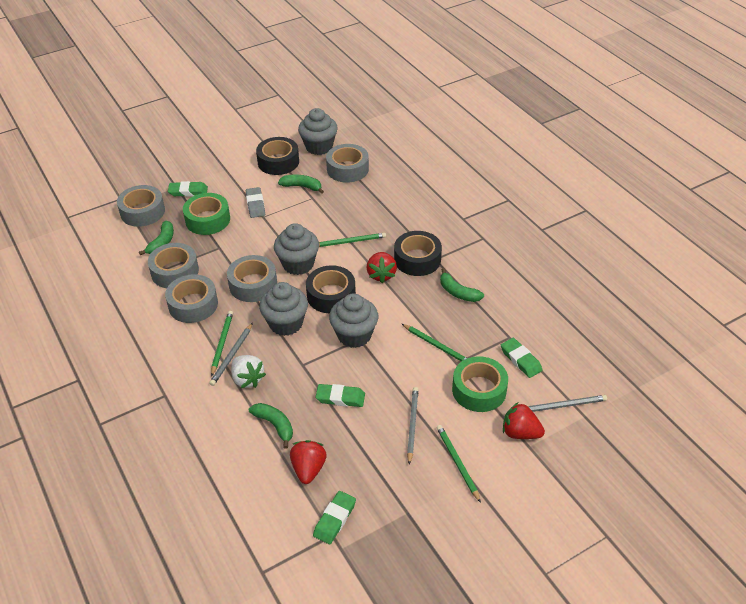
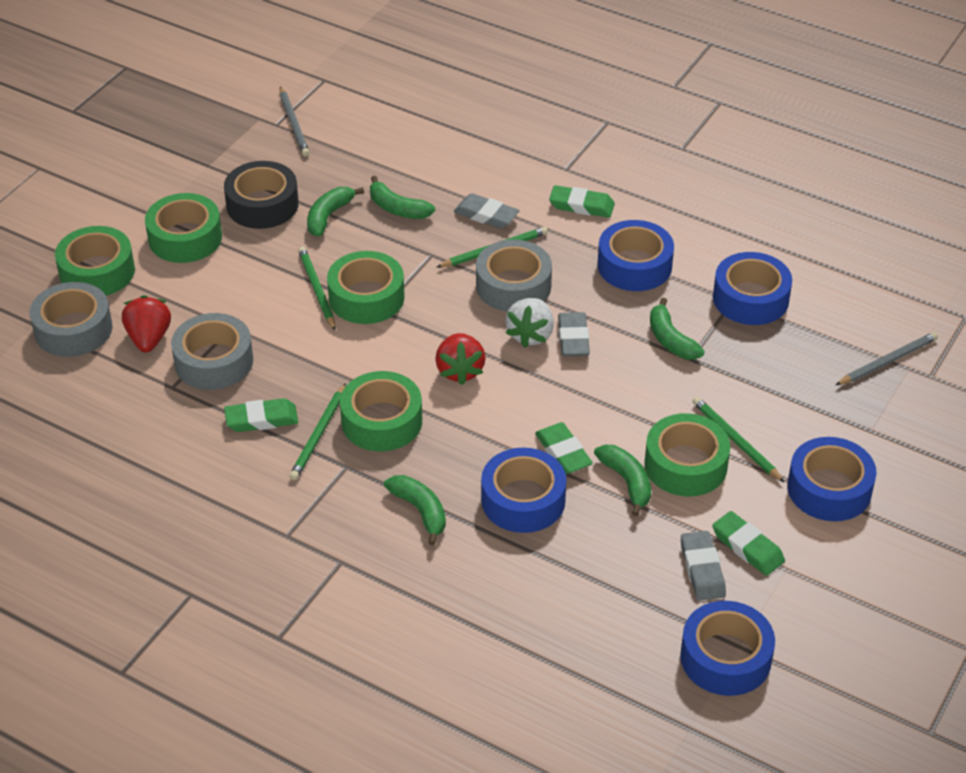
black tape: 3 -> 1
blue tape: 0 -> 5
green banana: 4 -> 5
green tape: 2 -> 5
grey cupcake: 4 -> 0
grey eraser: 1 -> 3
grey pencil: 3 -> 2
grey tape: 5 -> 3
red strawberry: 3 -> 2

